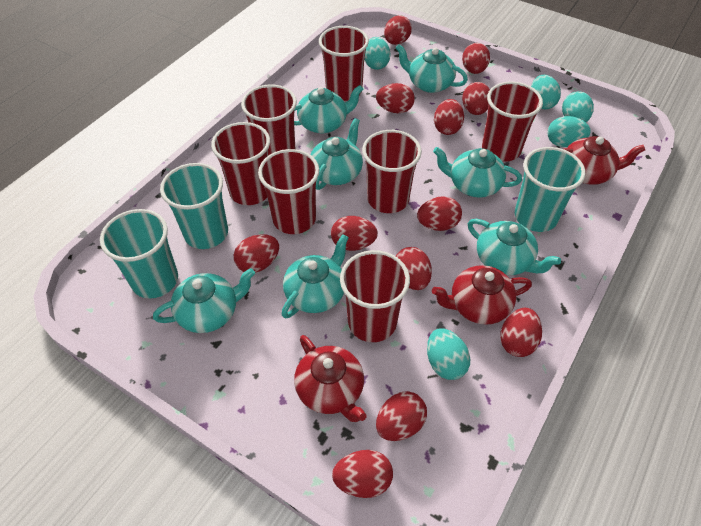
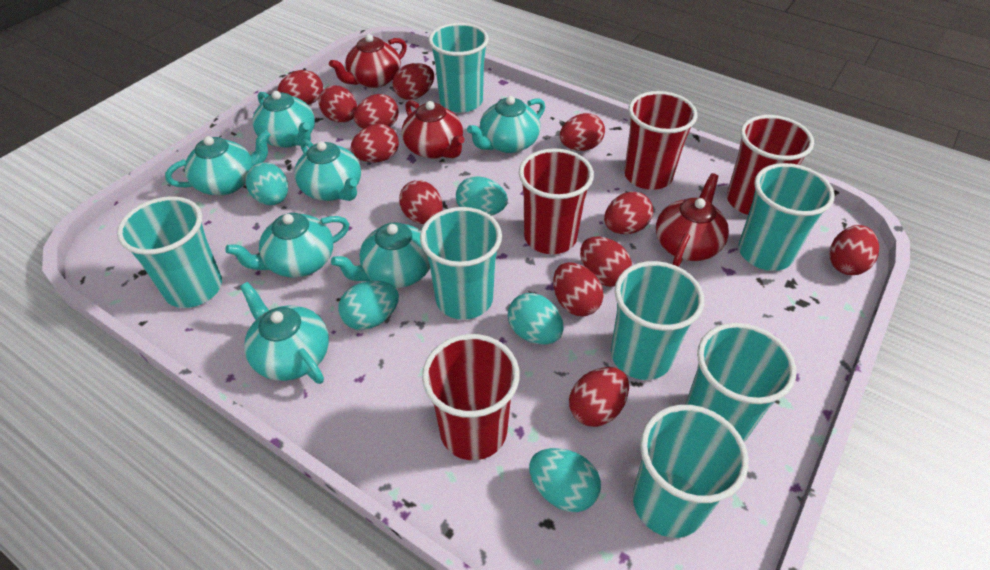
red cup: 7 -> 4
turquoise cup: 3 -> 7

